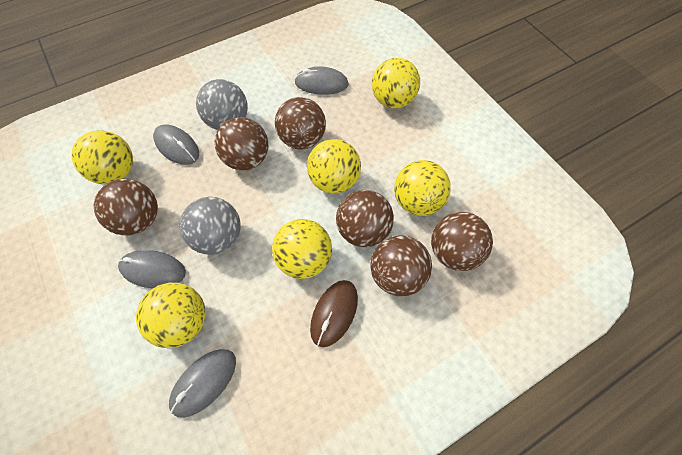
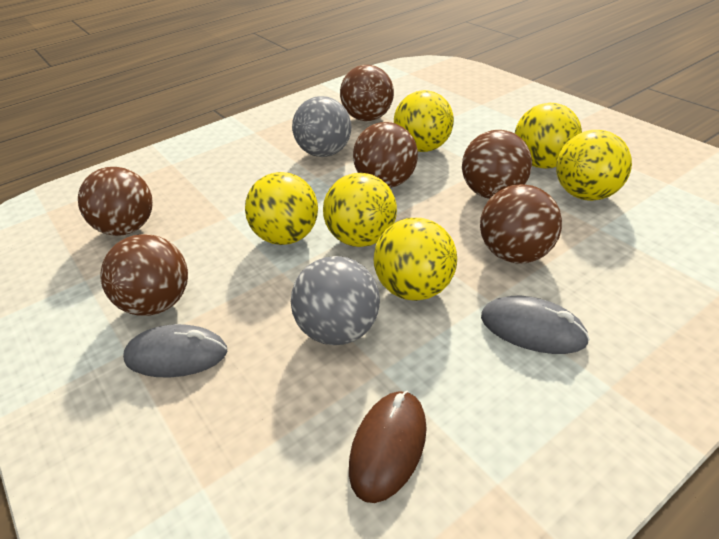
grey mouse: 4 -> 2

